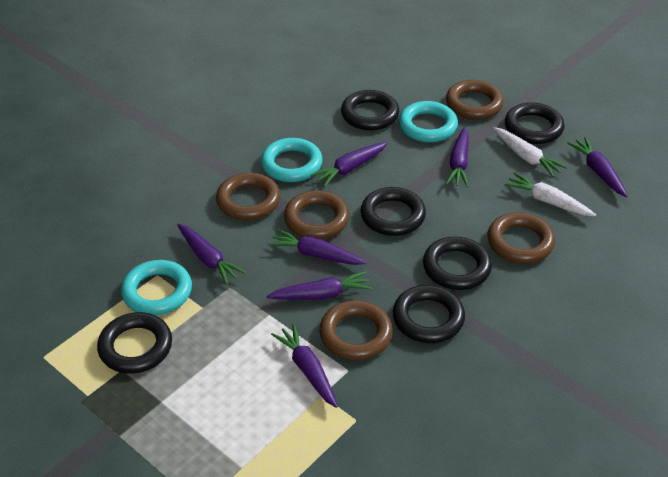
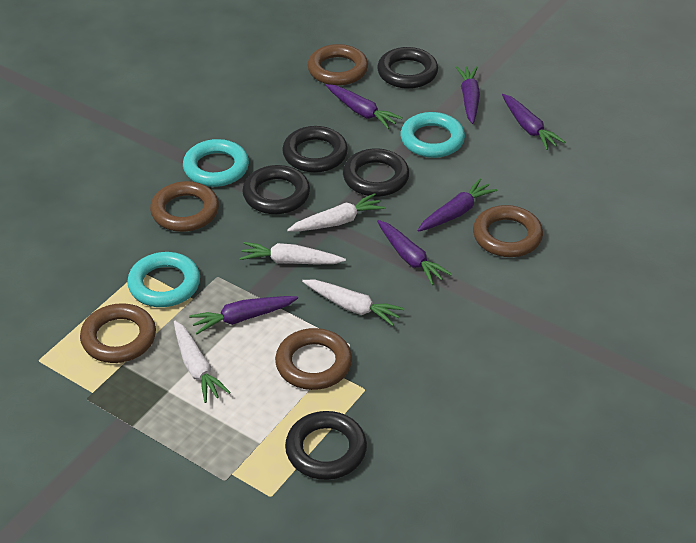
black ring: 6 -> 5
purple carrot: 7 -> 6
white carrot: 2 -> 4

